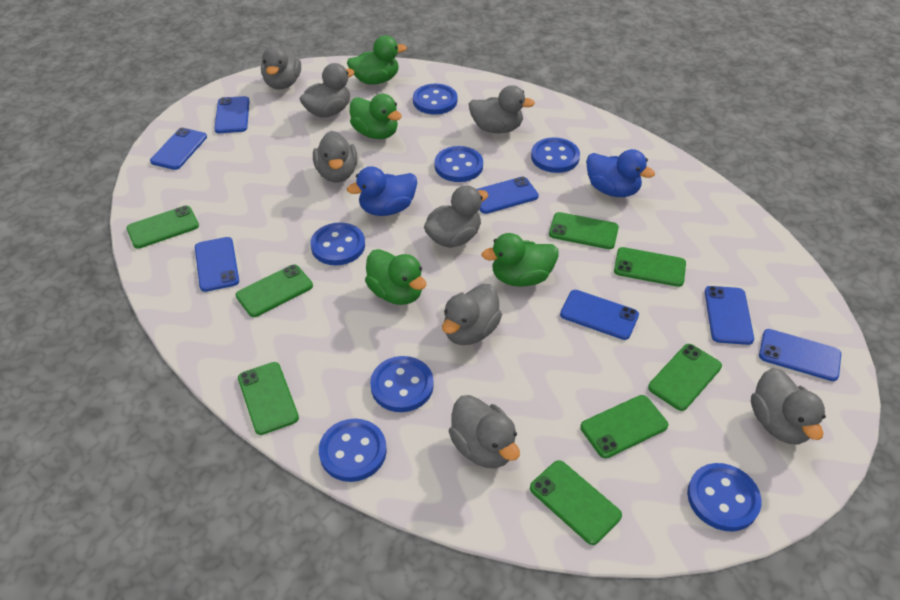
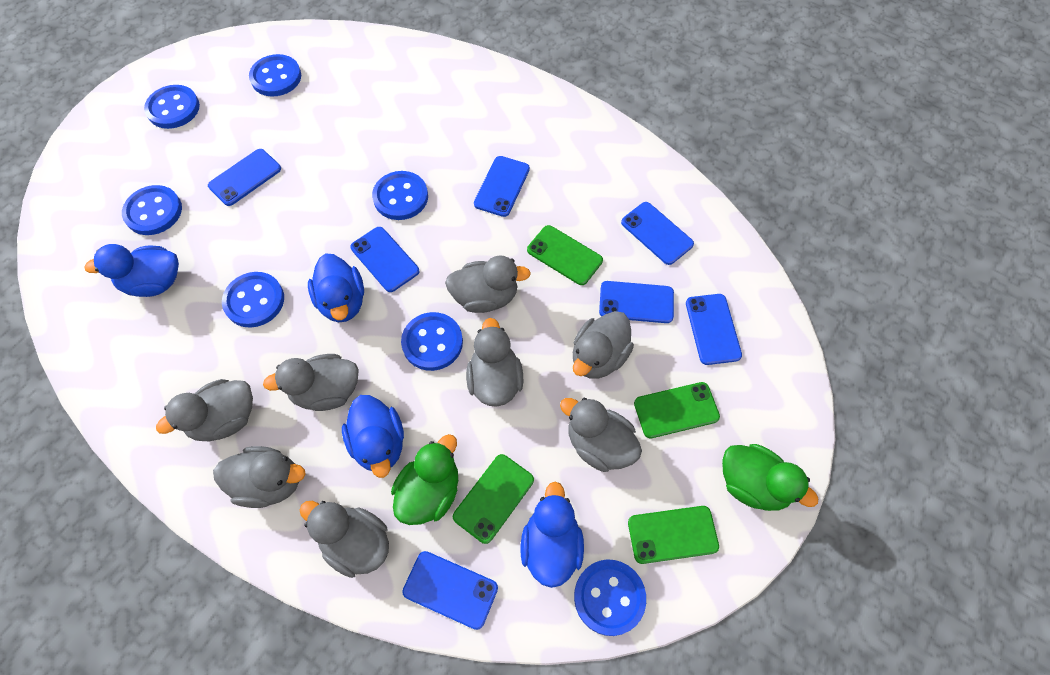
blue duck: 2 -> 4
green duck: 4 -> 2
green phone: 8 -> 4

